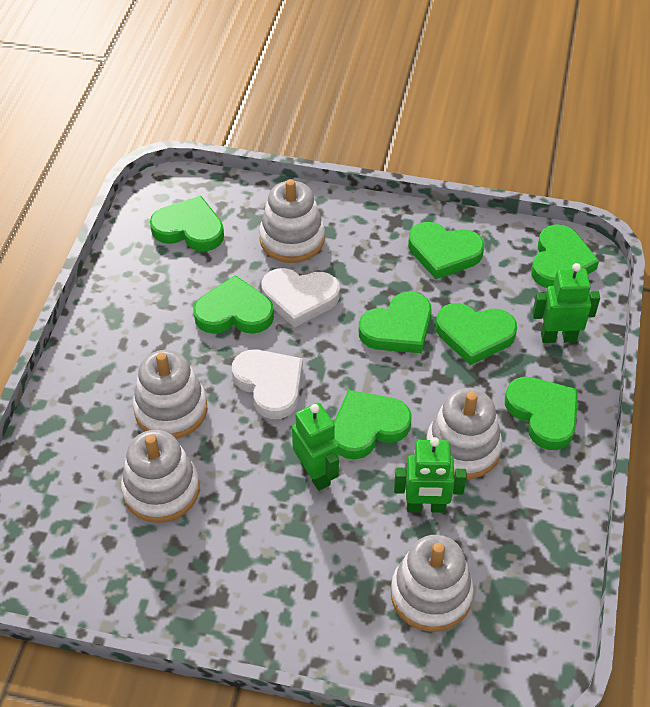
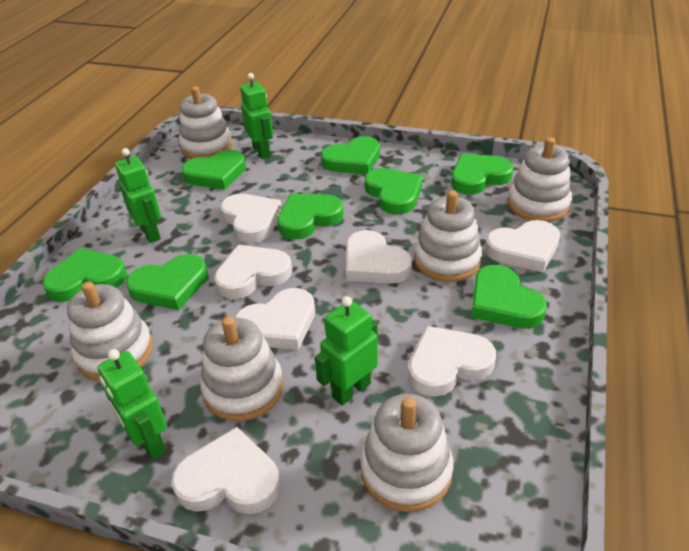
green robot: 3 -> 4
white heart: 2 -> 7
white stacking toy: 5 -> 6

